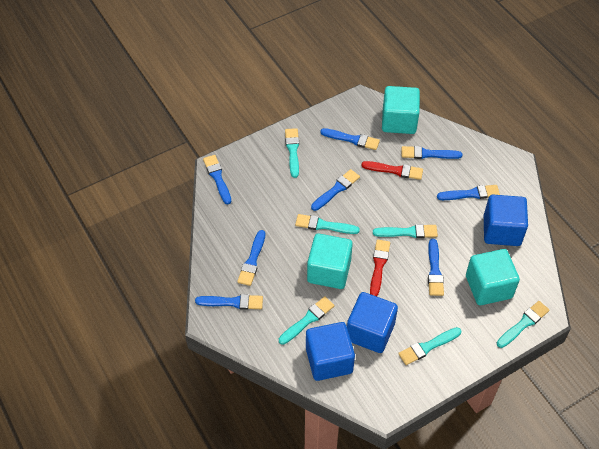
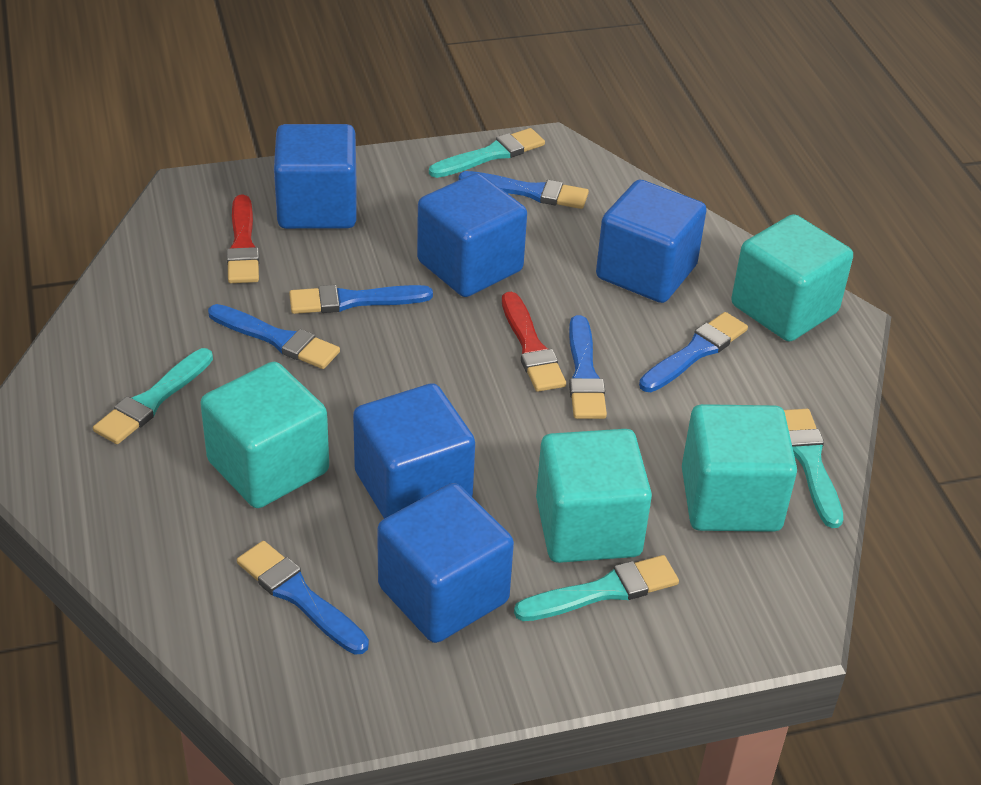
blue brush: 8 -> 6
blue cube: 3 -> 5
turquoise brush: 6 -> 4
turquoise cube: 3 -> 4

